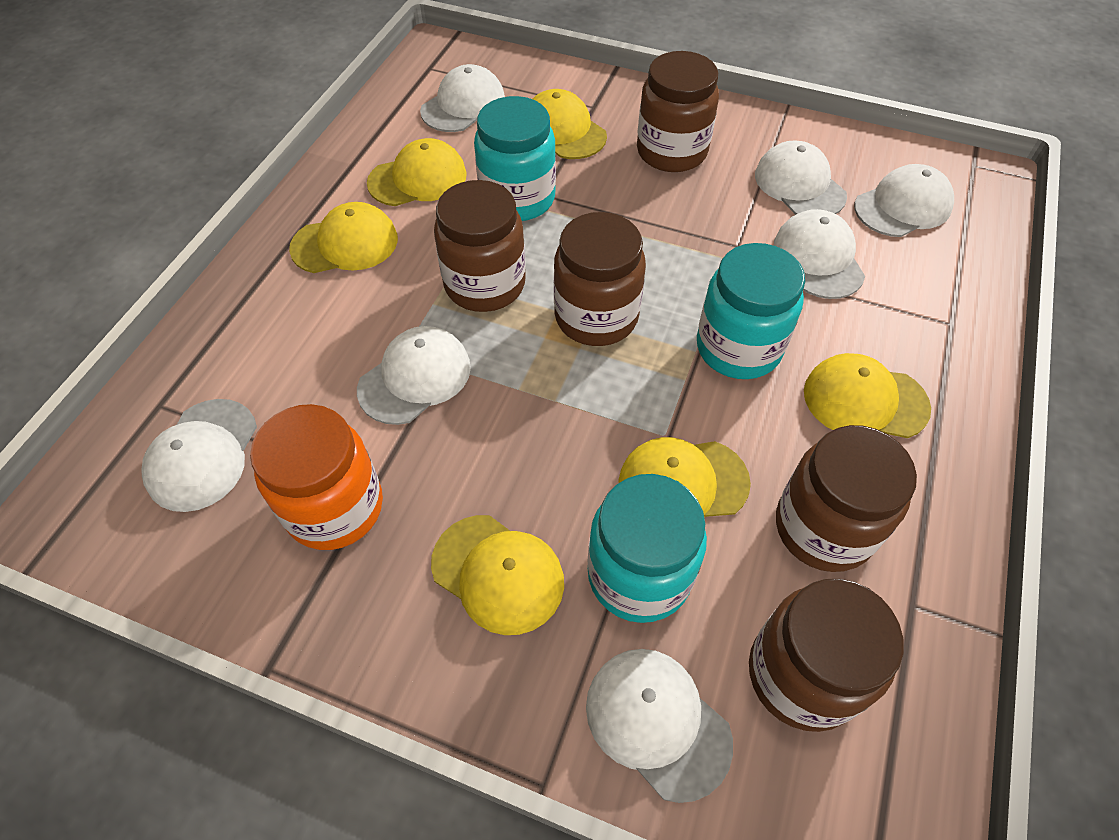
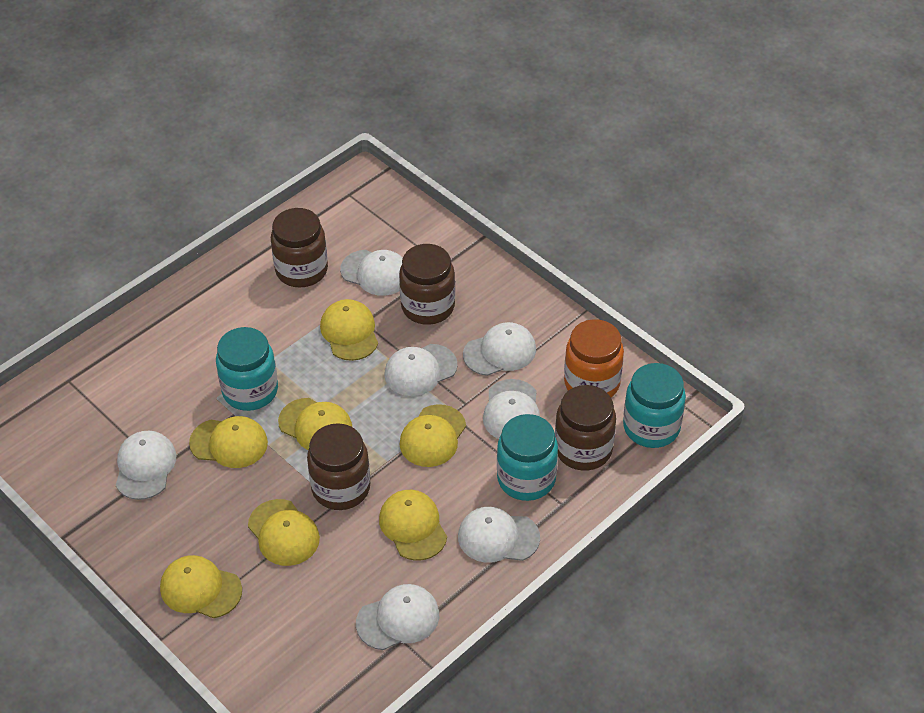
brown jar: 5 -> 4
yellow cap: 6 -> 7

